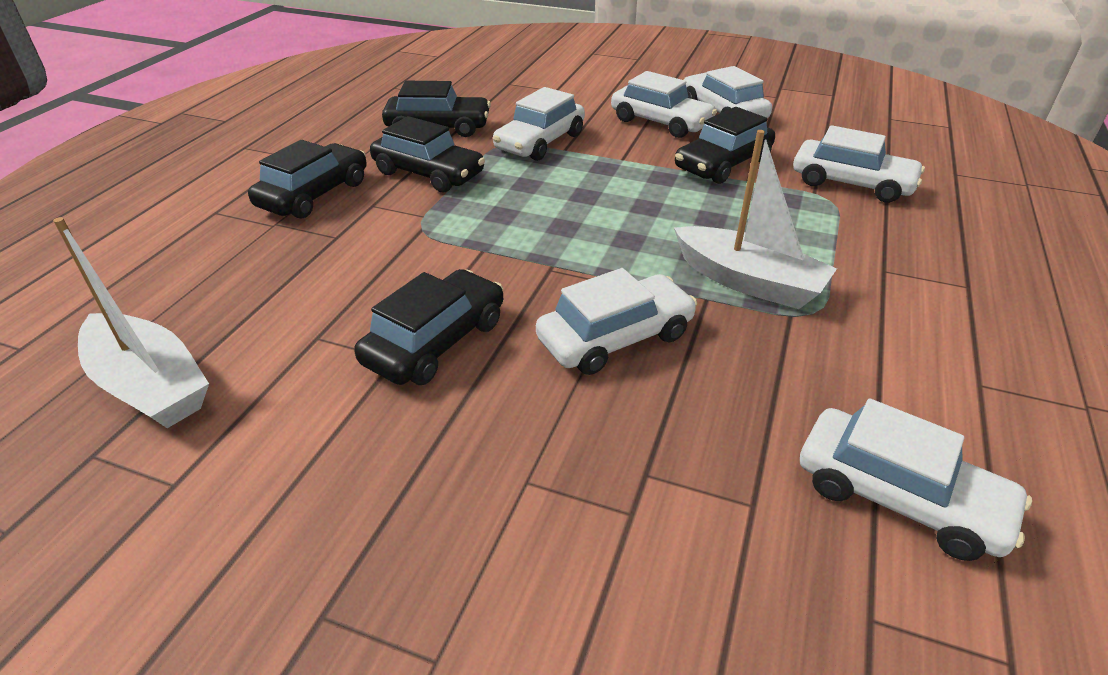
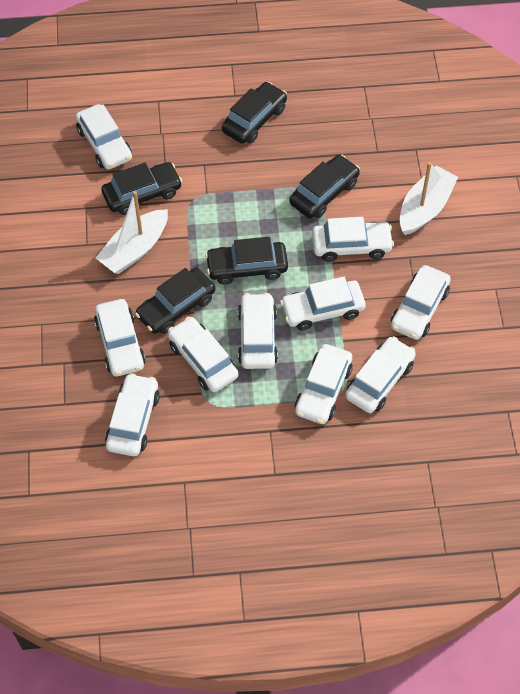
white car: 6 -> 10

